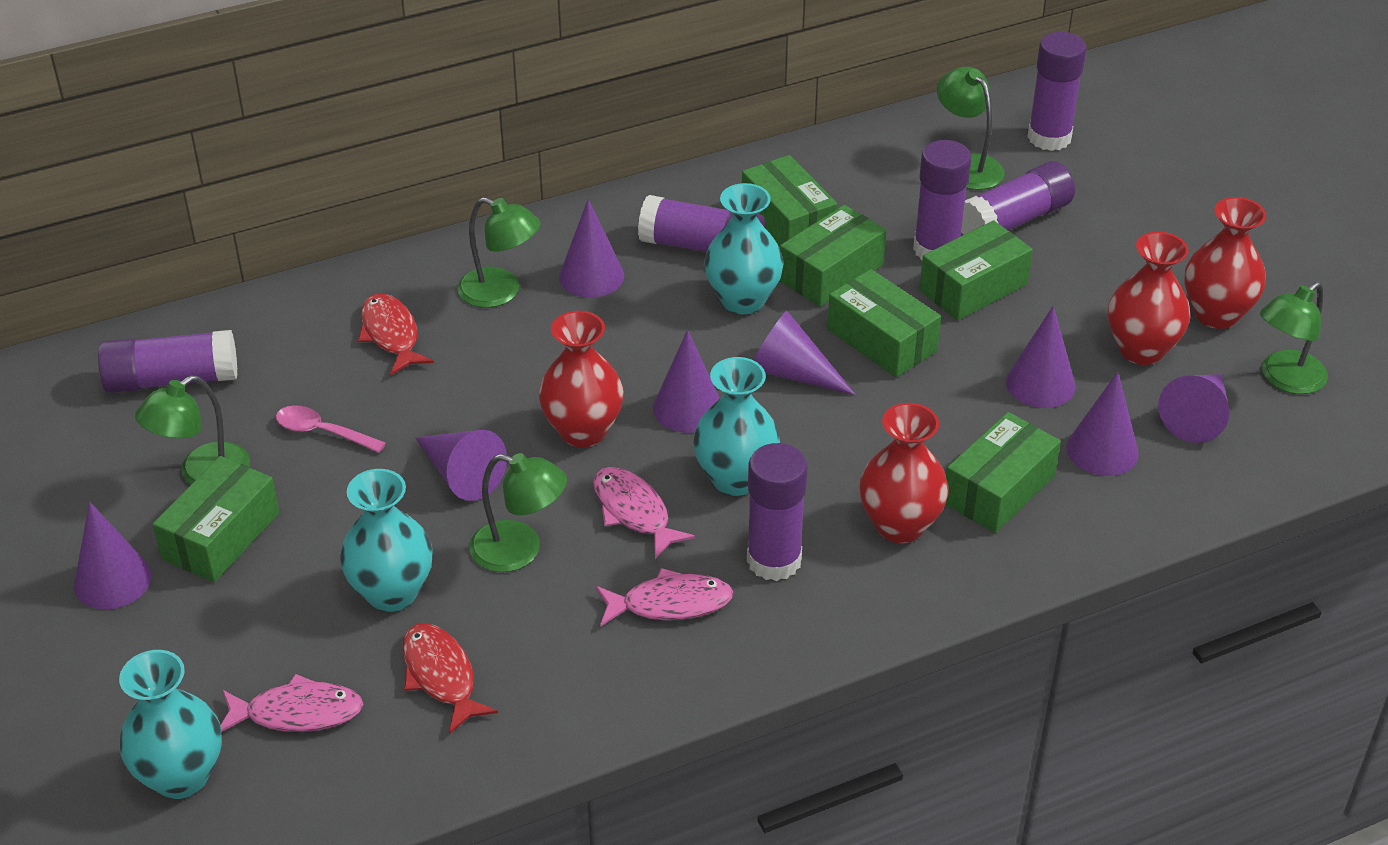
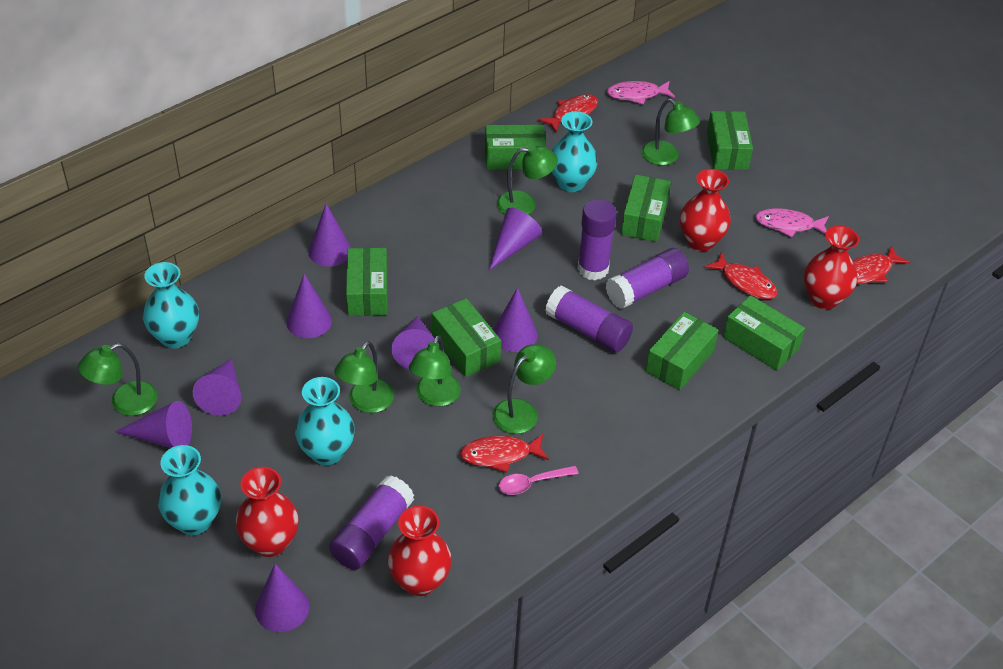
green box: 6 -> 7
green lamp: 5 -> 6
pink fish: 3 -> 2
purple glue stick: 6 -> 4
red fish: 2 -> 4

